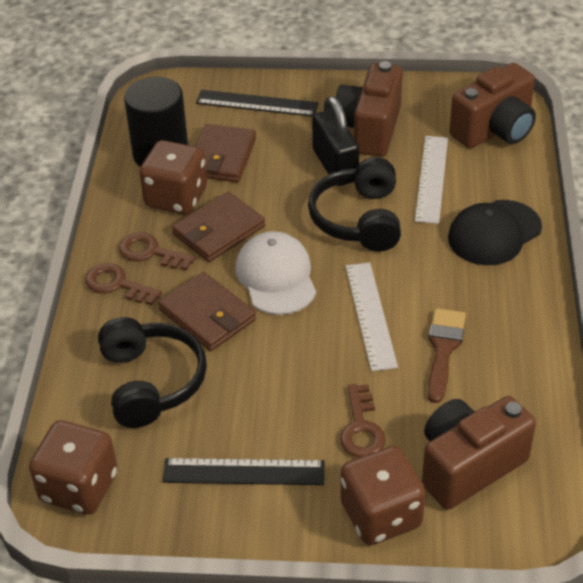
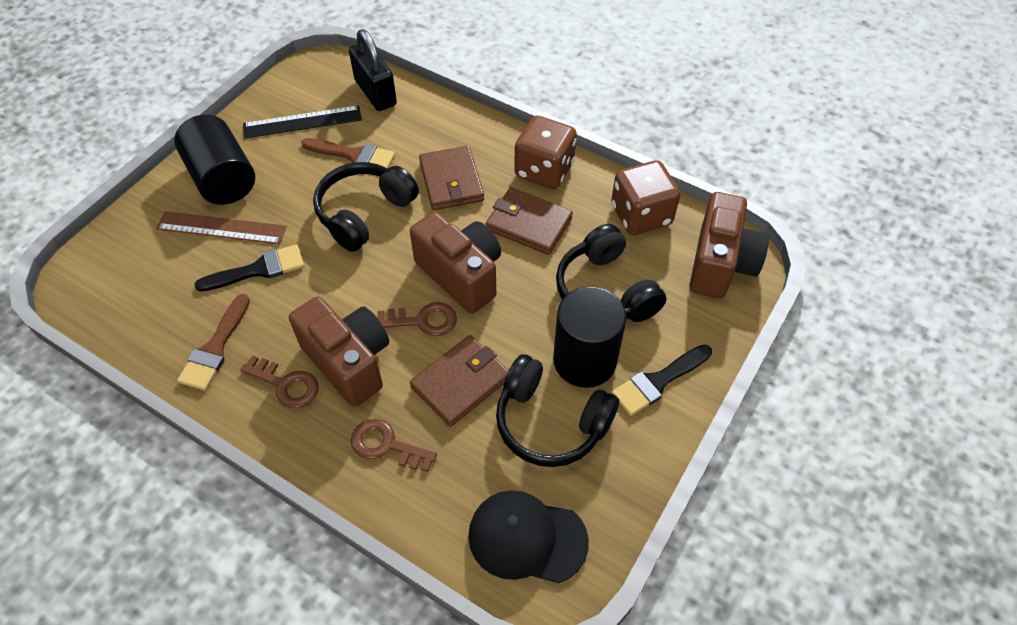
black brush: 0 -> 2
black cylinder: 1 -> 2
black headphones: 2 -> 3
black ruler: 2 -> 1
brown brush: 1 -> 2
brown dice: 3 -> 2
brown ruler: 0 -> 1
white cap: 1 -> 0
white ruler: 2 -> 0

